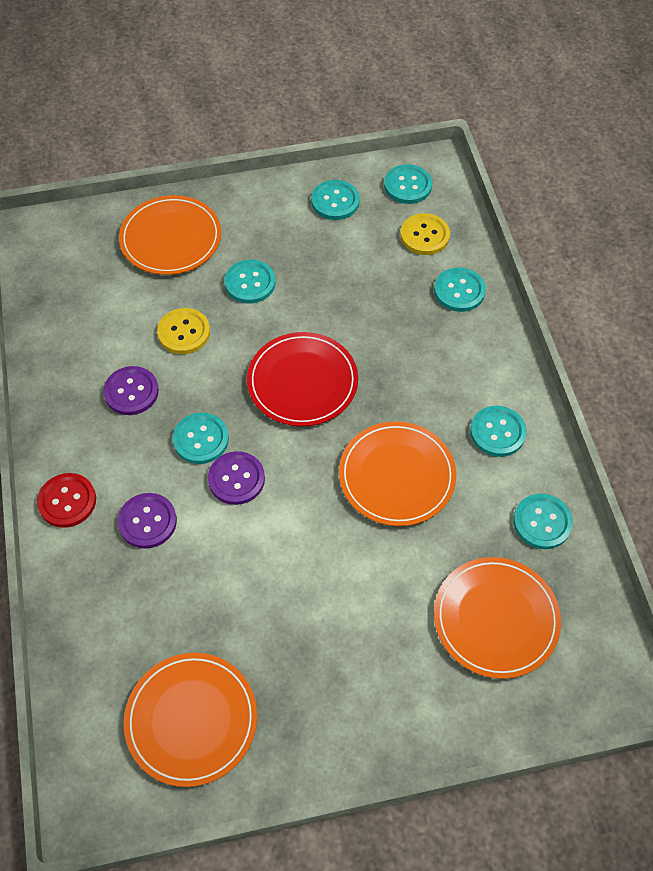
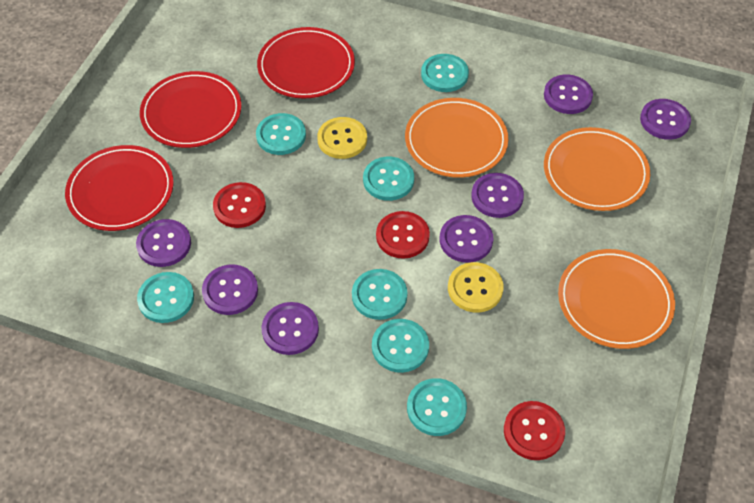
orange plate: 4 -> 3
purple button: 3 -> 7
red button: 1 -> 3
red plate: 1 -> 3

